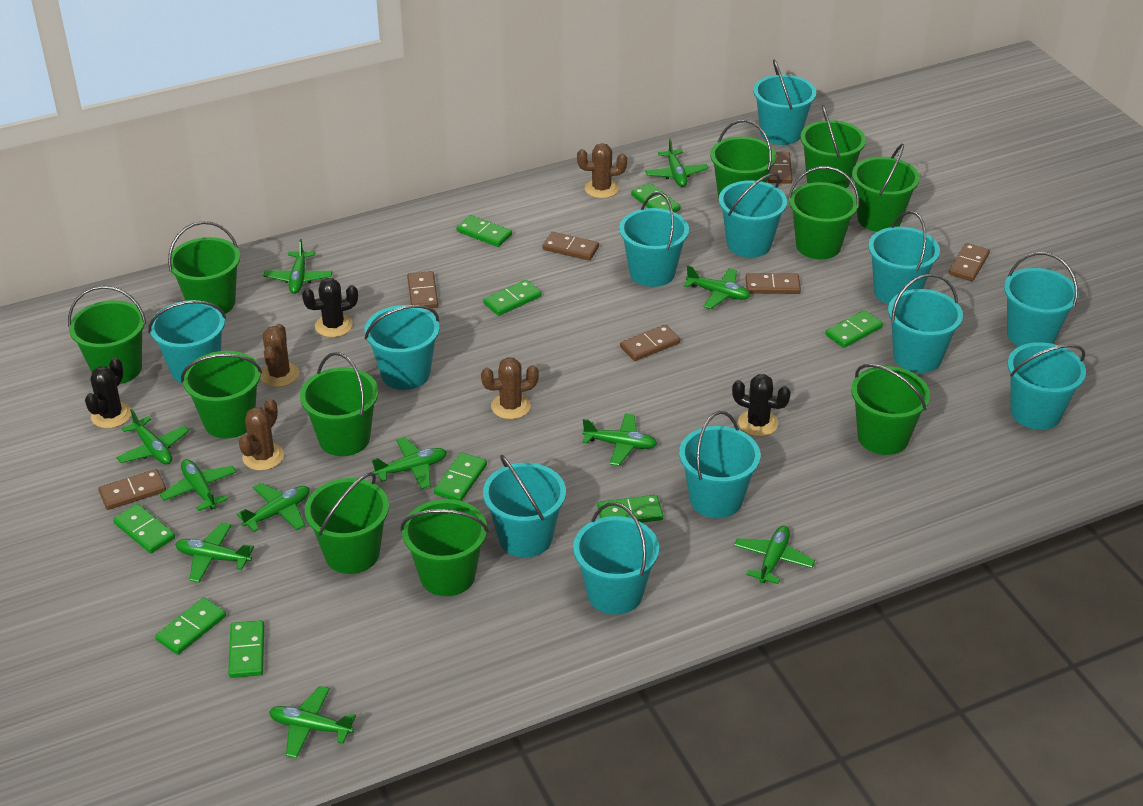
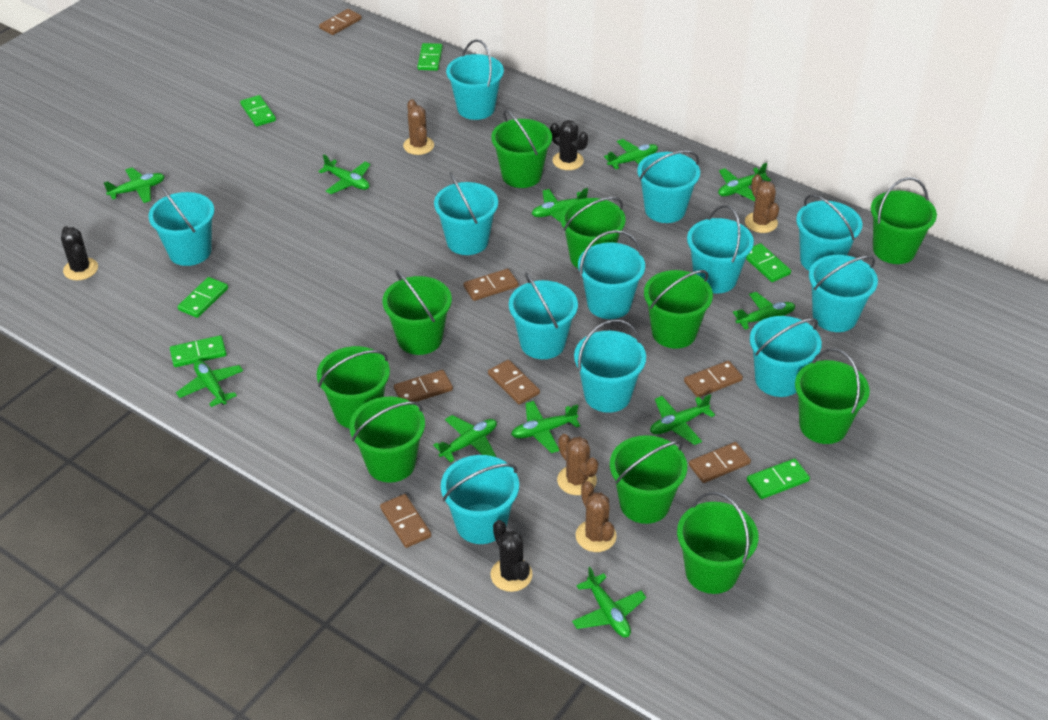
green bucket: 11 -> 10
green domino: 9 -> 6

